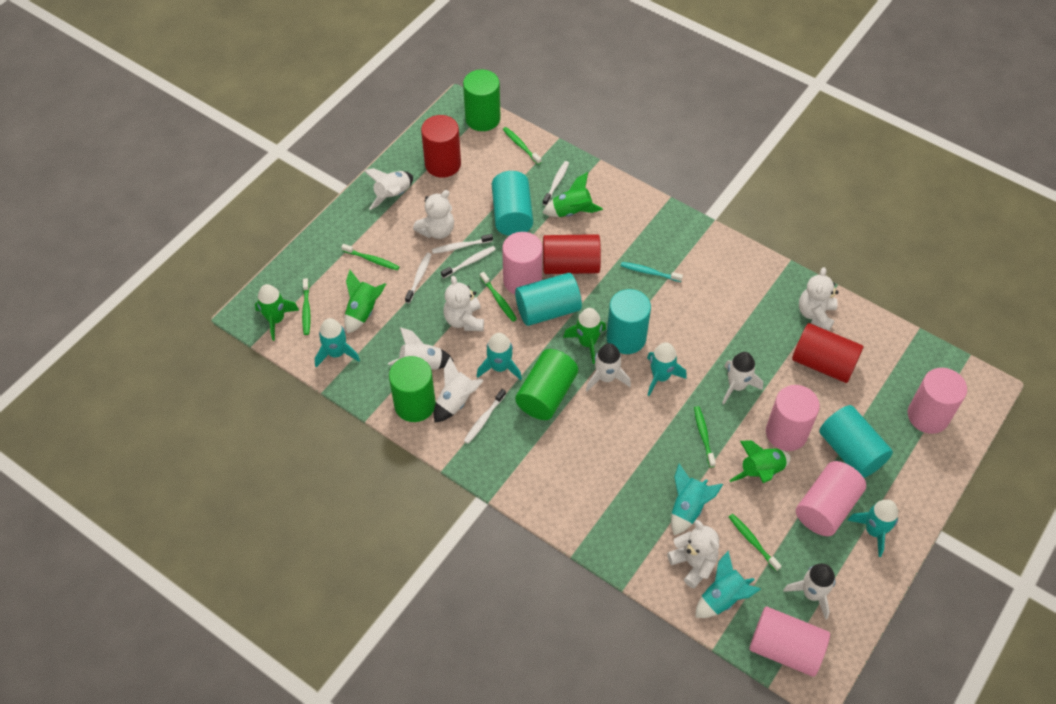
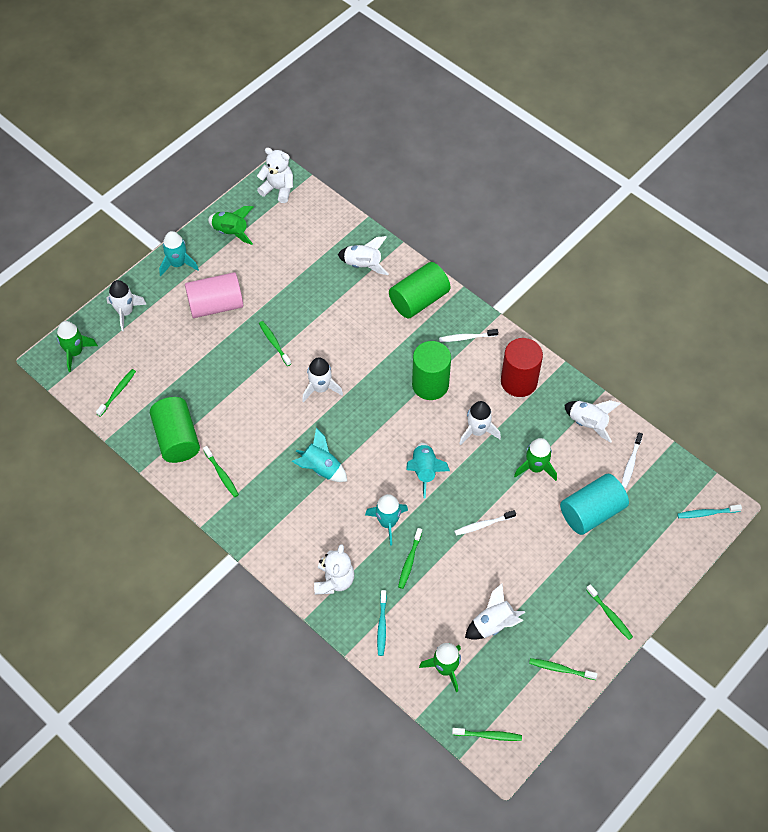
green rocket: 5 -> 4
green toothbrush: 6 -> 7
pink cylinder: 5 -> 1
red cylinder: 3 -> 1
turquoise cylinder: 4 -> 1
turquoise rocket: 6 -> 4
turquoise toothbrush: 1 -> 2
white teddy bear: 4 -> 2
white toothbrush: 5 -> 3

